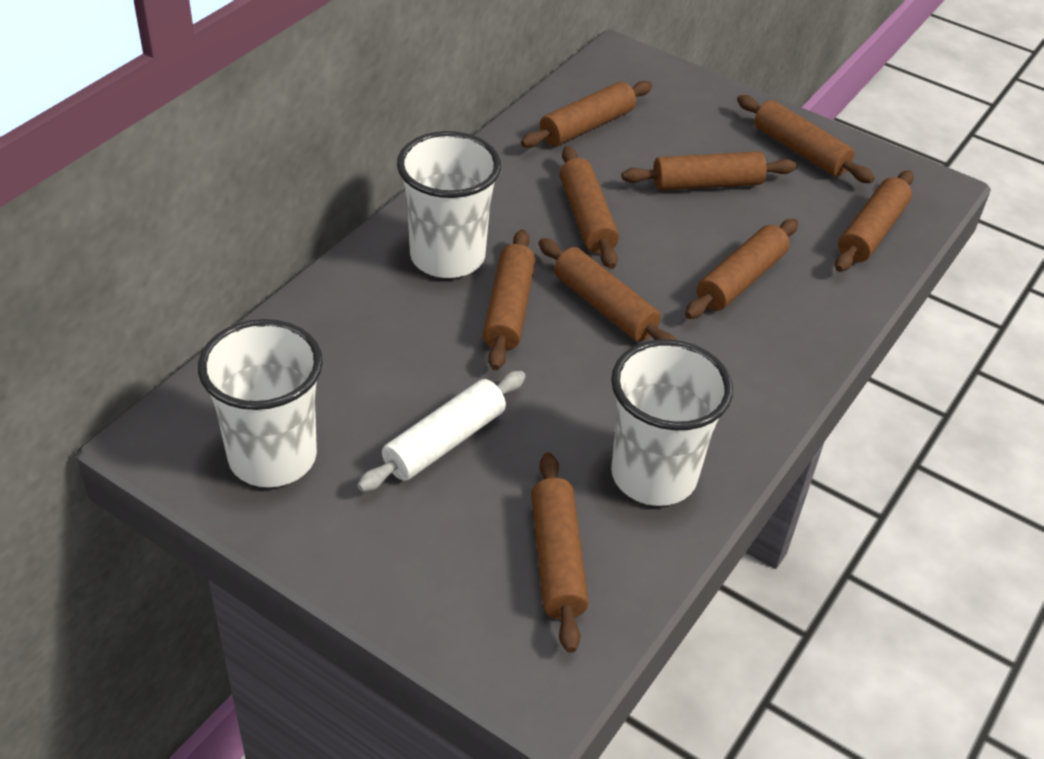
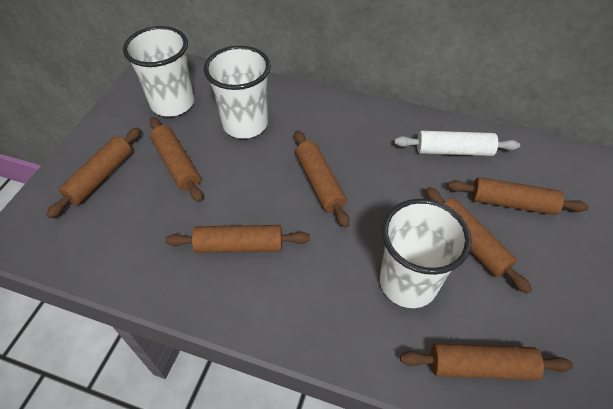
brown rolling pin: 9 -> 7

